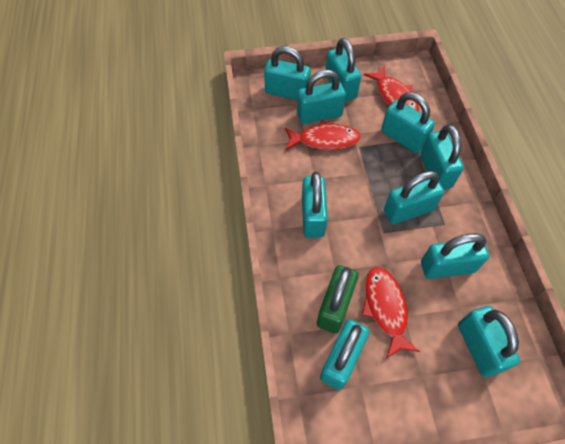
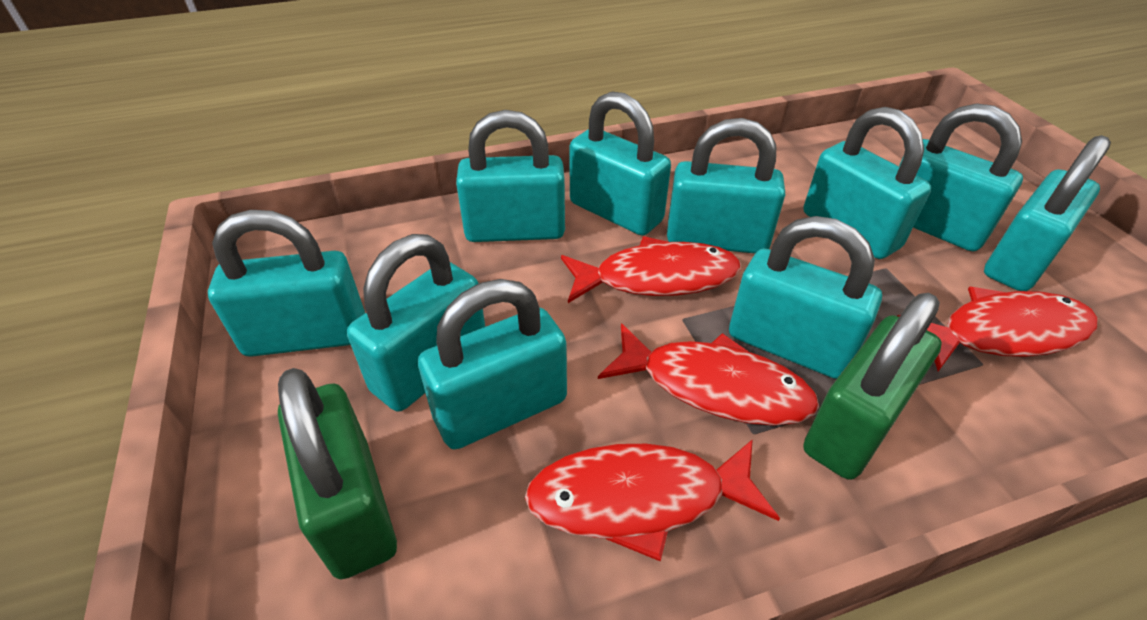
green padlock: 1 -> 2
red fish: 3 -> 4

